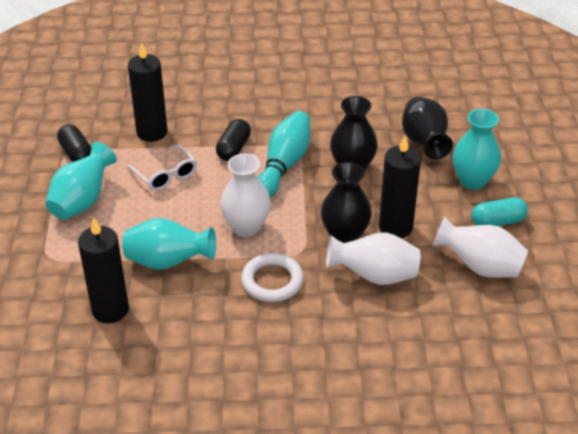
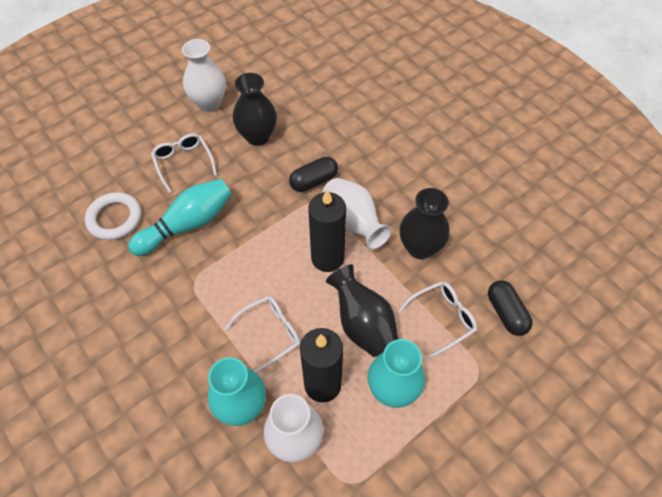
black candle: 3 -> 2
turquoise capsule: 1 -> 0
turquoise vase: 3 -> 2
white glasses: 1 -> 3

